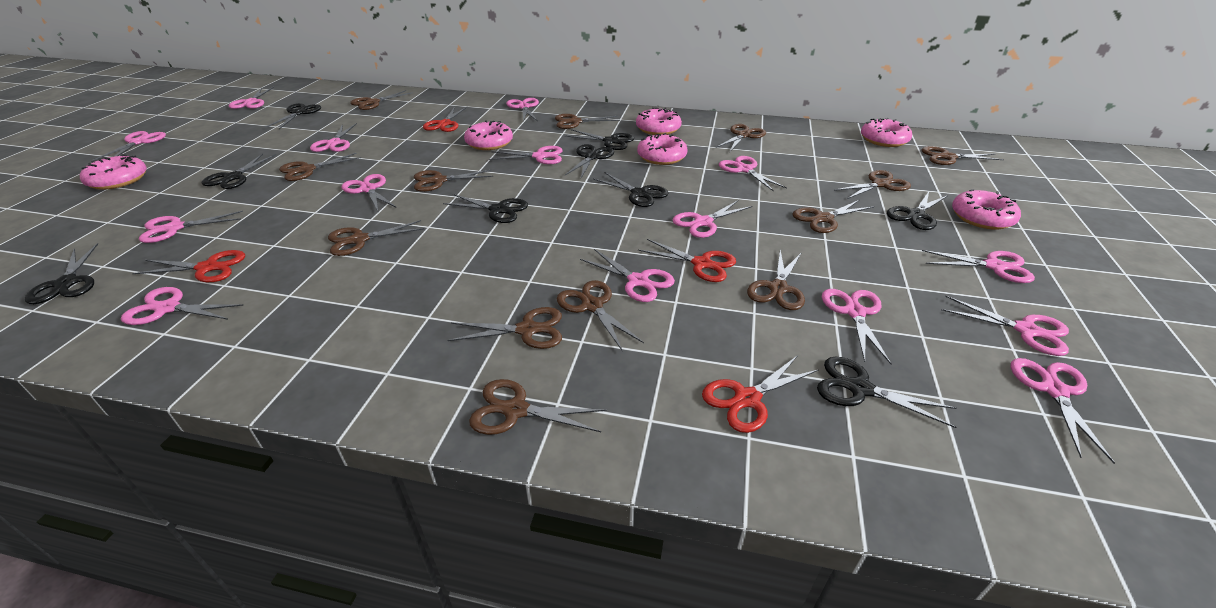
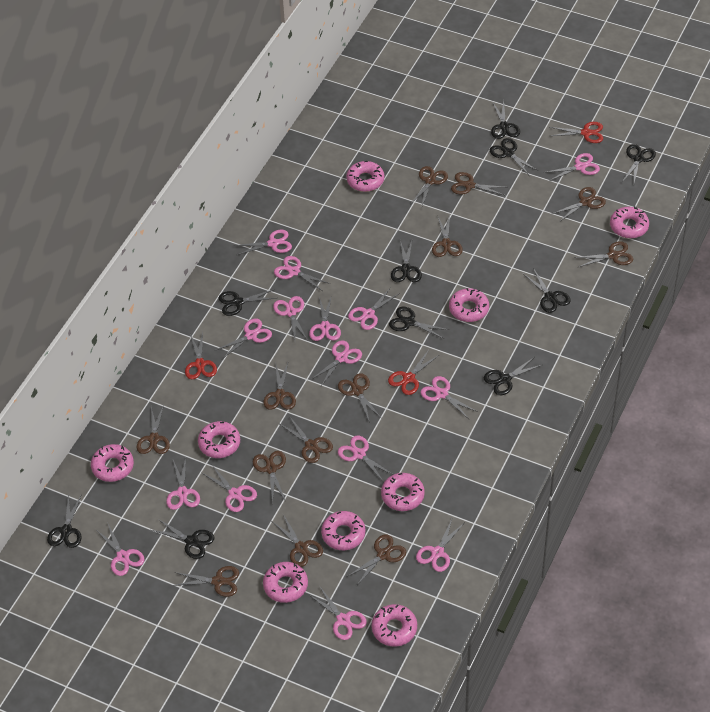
black scissors: 9 -> 10
pink donut: 6 -> 9
red scissors: 4 -> 3

